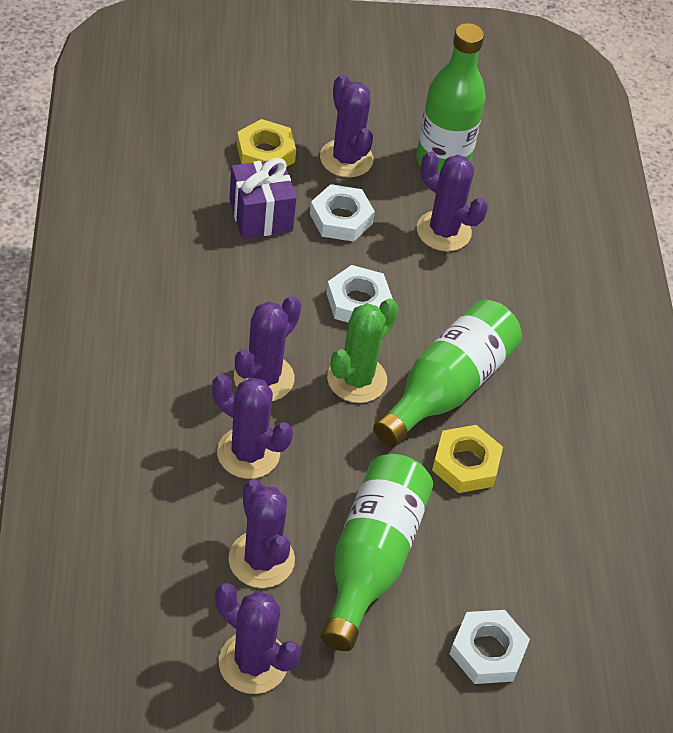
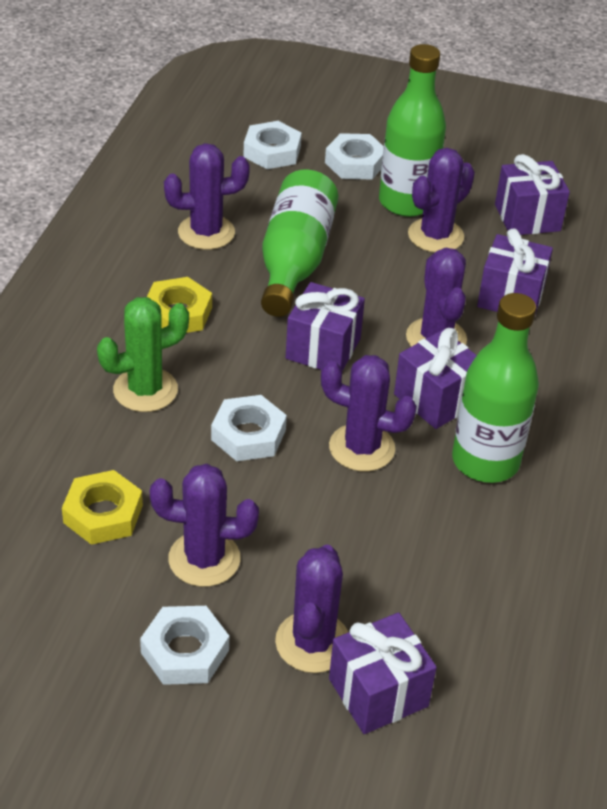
purple gift: 1 -> 5
white nut: 3 -> 4

